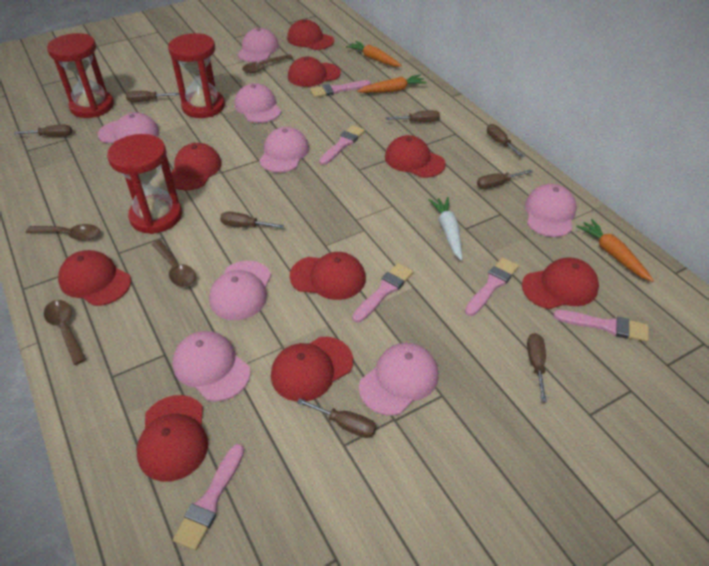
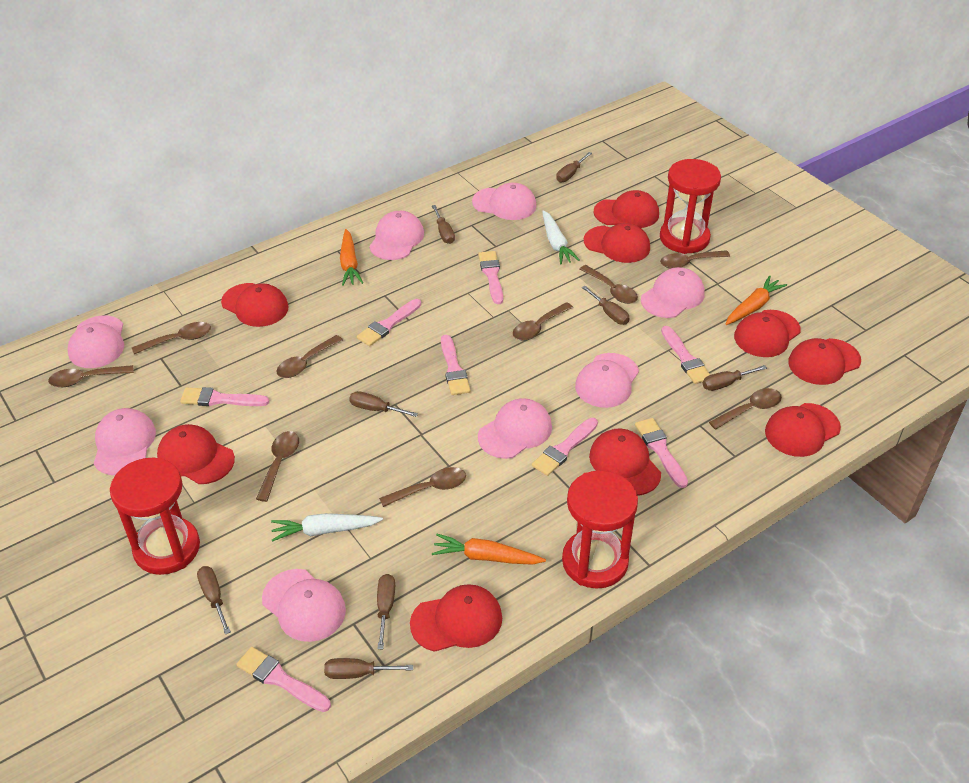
brown spoon: 4 -> 9
pink brush: 6 -> 8
white carrot: 1 -> 2

